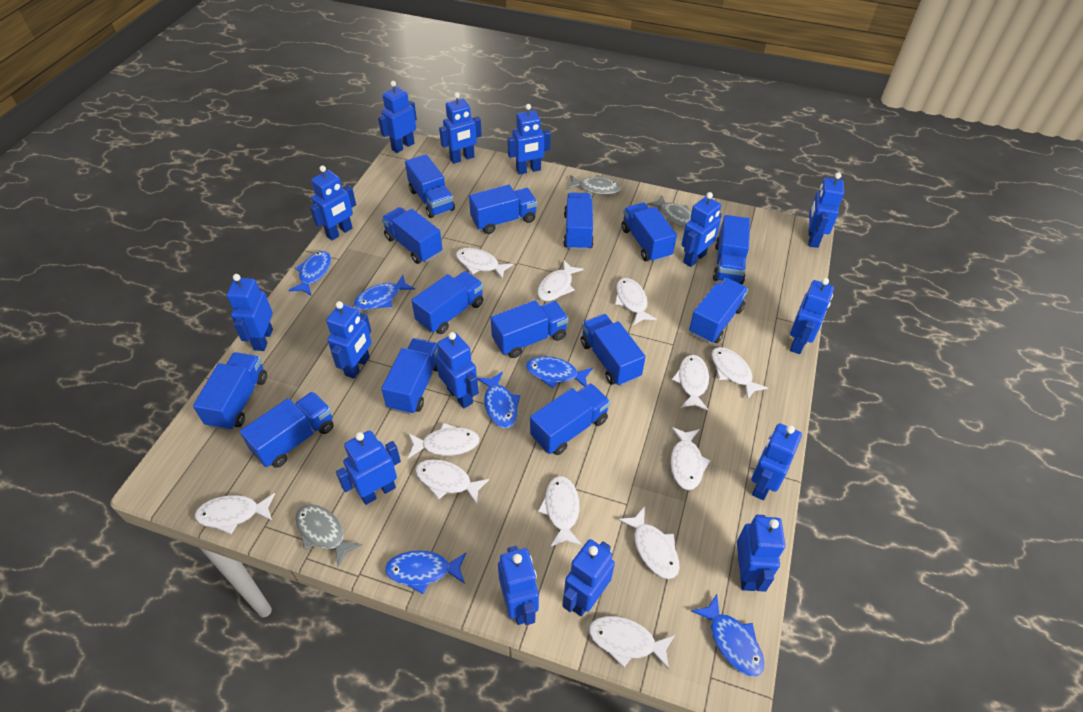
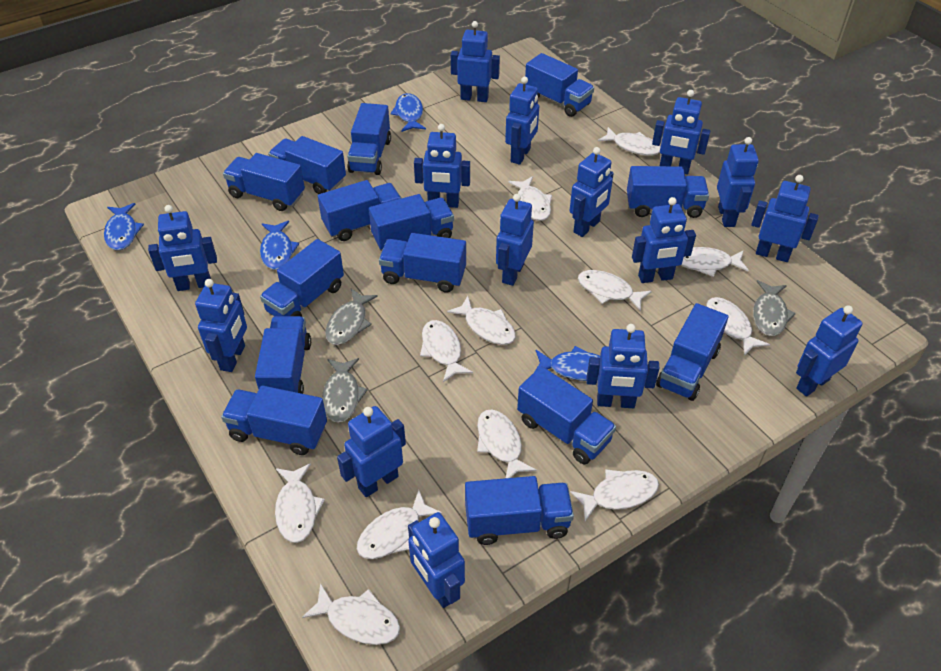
blue fish: 6 -> 4

